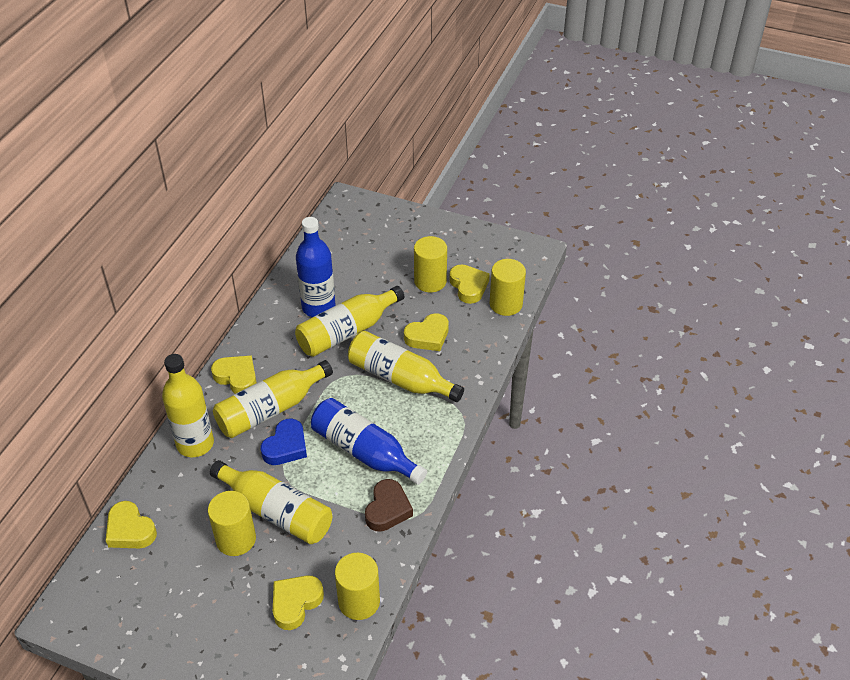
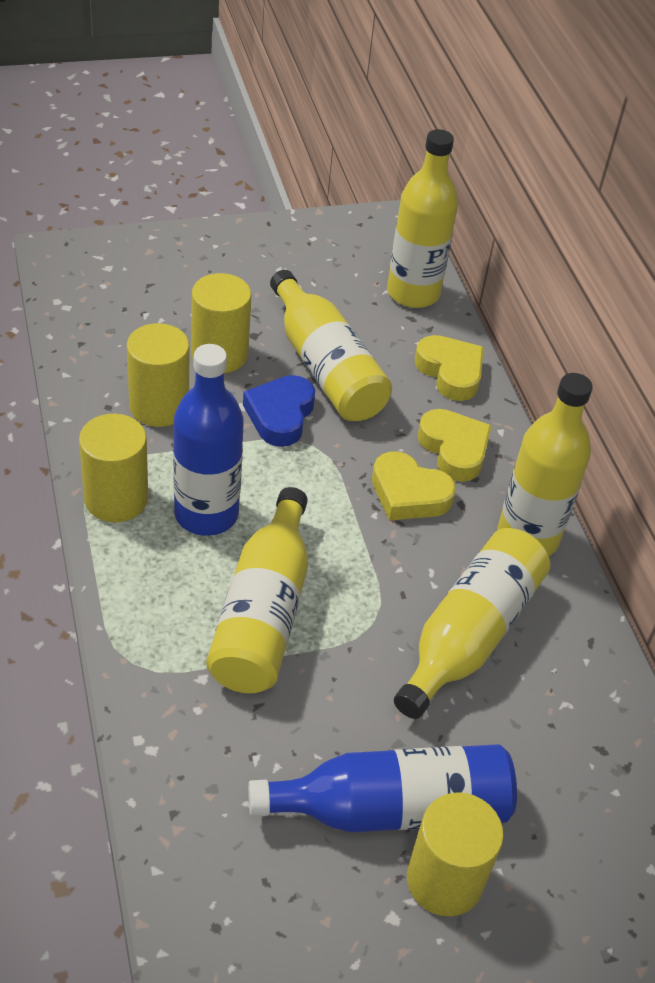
brown heart: 1 -> 0
yellow heart: 5 -> 3

